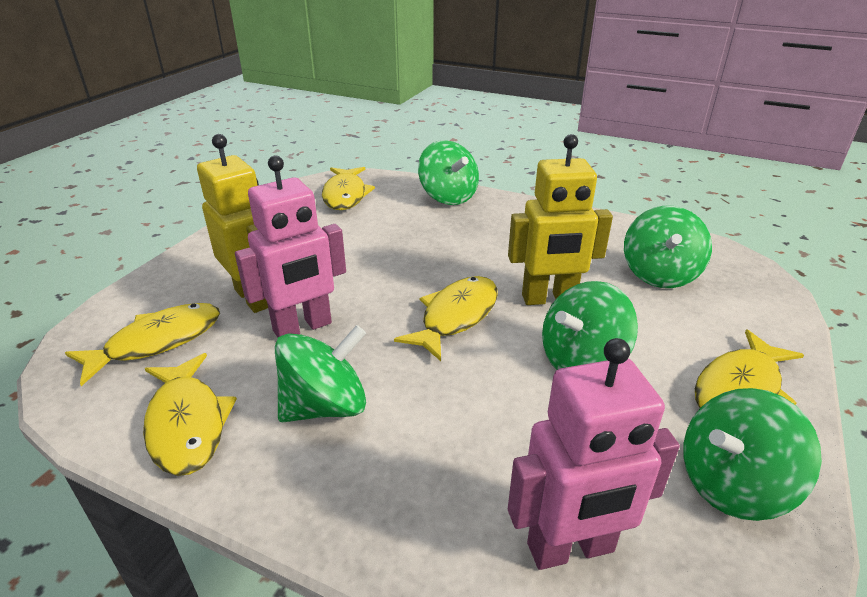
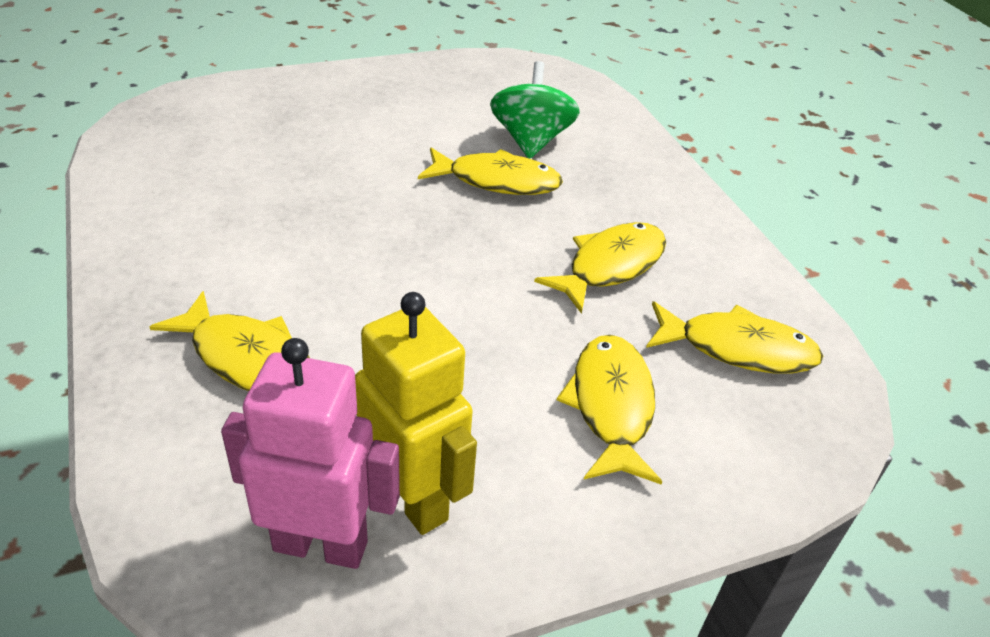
green spinning top: 5 -> 1
pink robot: 2 -> 1
yellow robot: 2 -> 1

